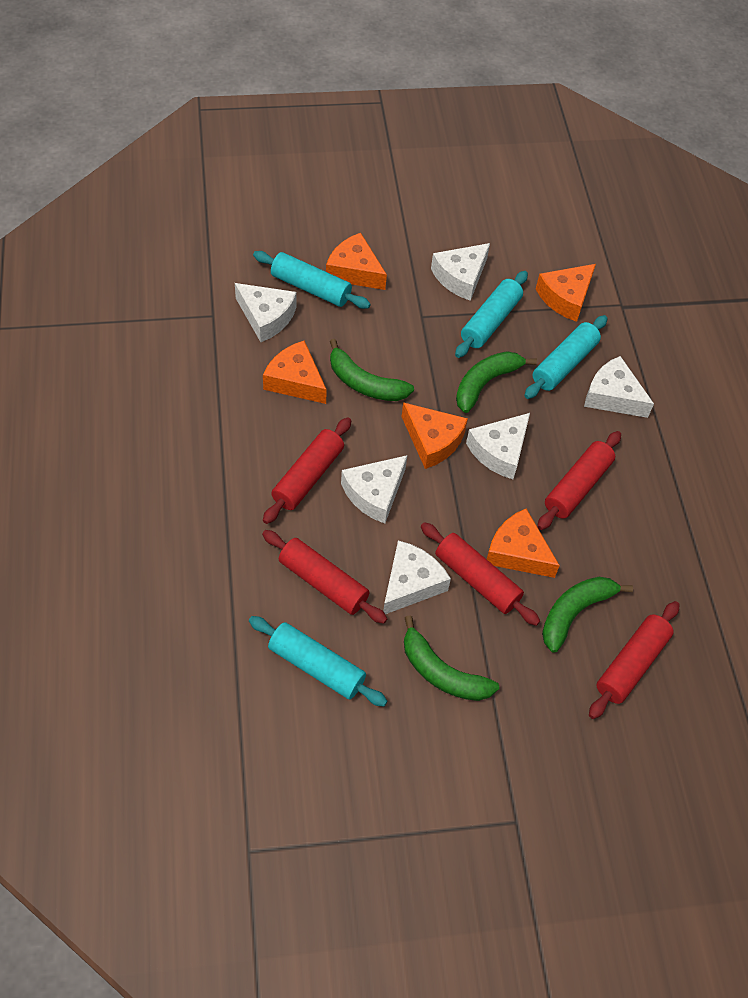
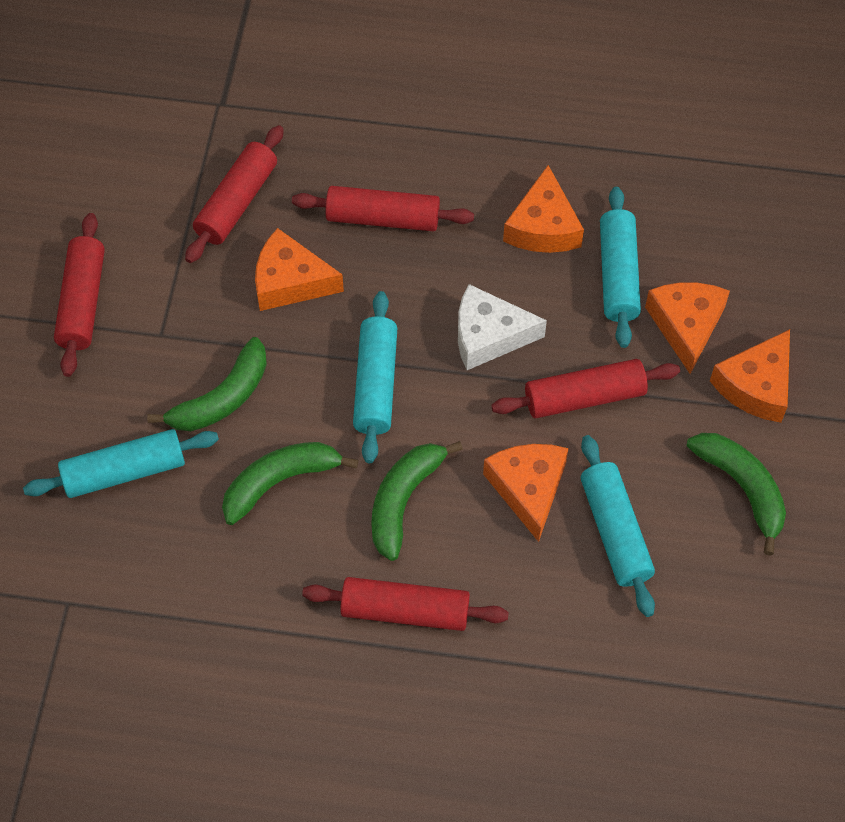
white cheese: 6 -> 1

